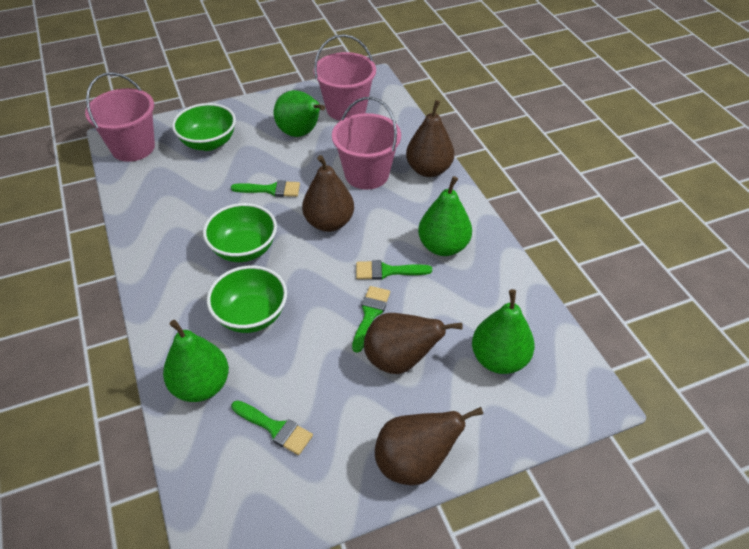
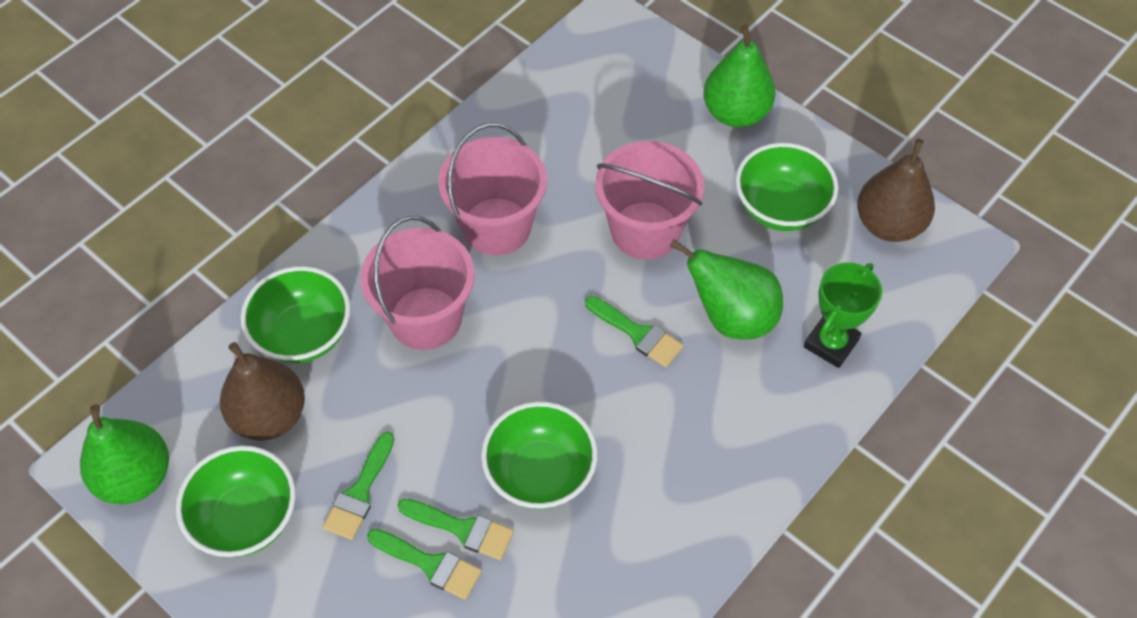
brown pear: 4 -> 2
green bowl: 3 -> 4
green pear: 4 -> 3
green trophy: 0 -> 1

